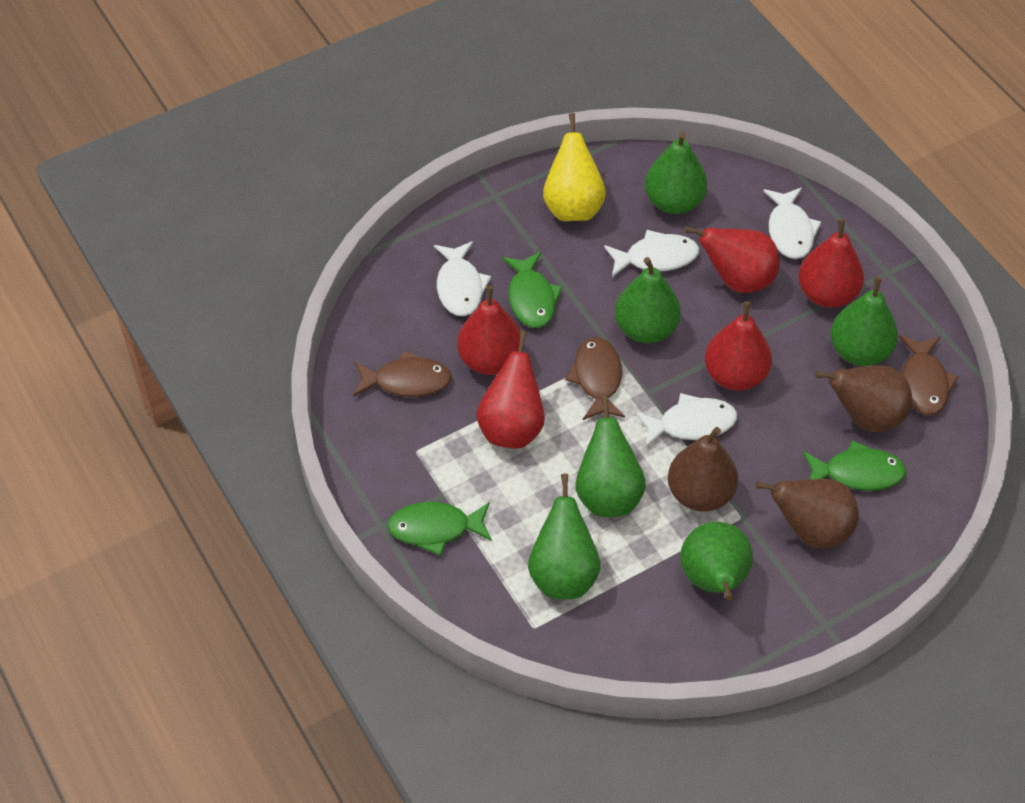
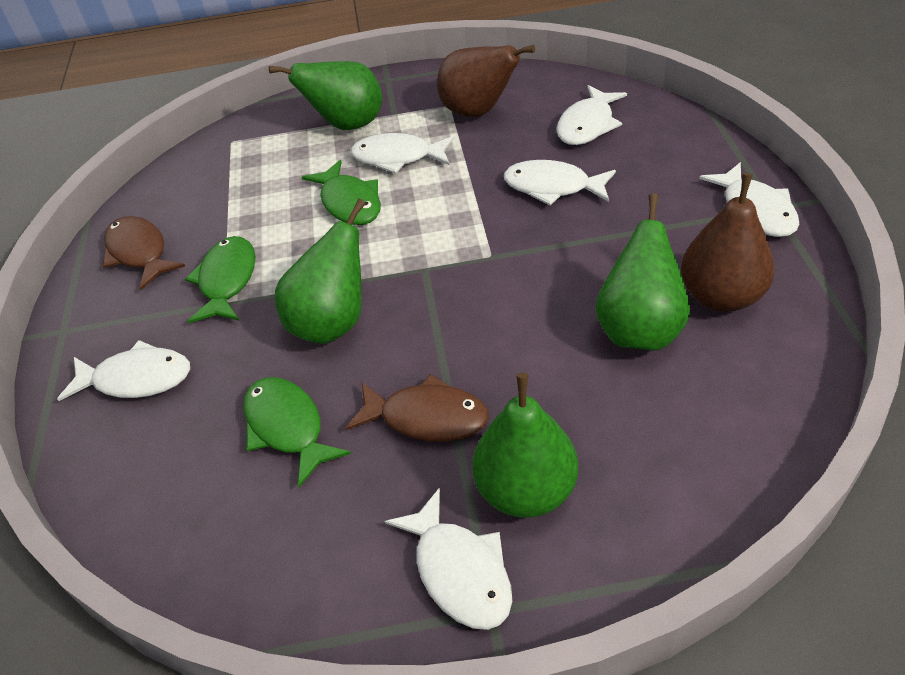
brown fish: 3 -> 2
brown pear: 3 -> 2
green pear: 6 -> 4
red pear: 5 -> 0
white fish: 4 -> 6
yellow pear: 1 -> 0

